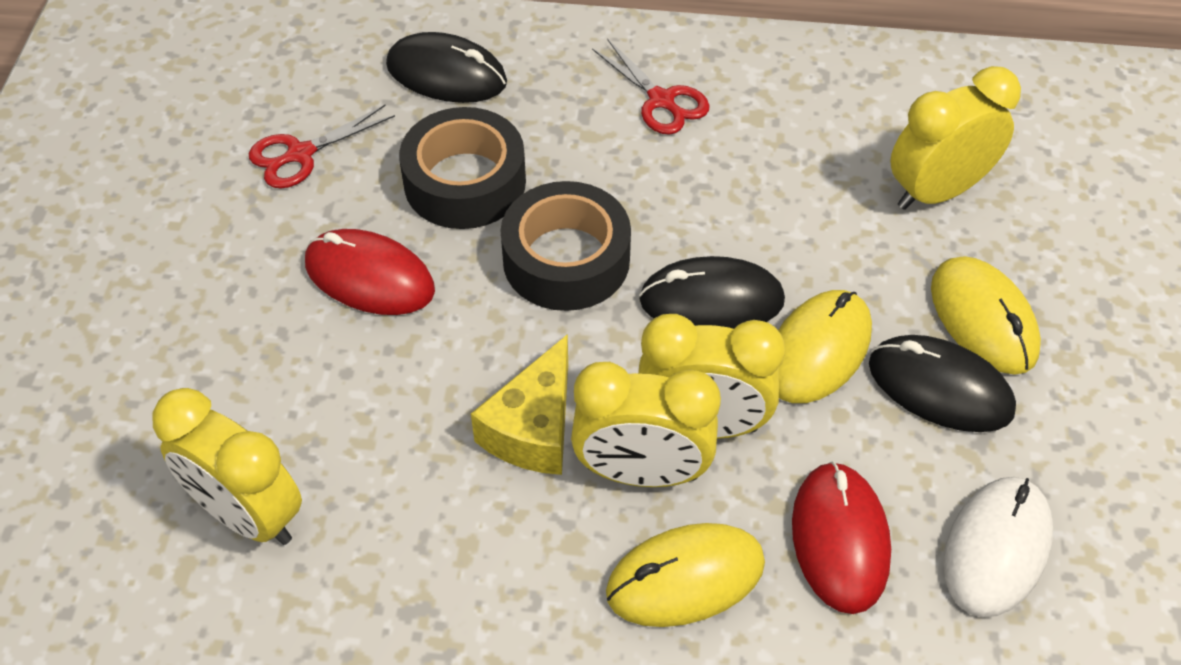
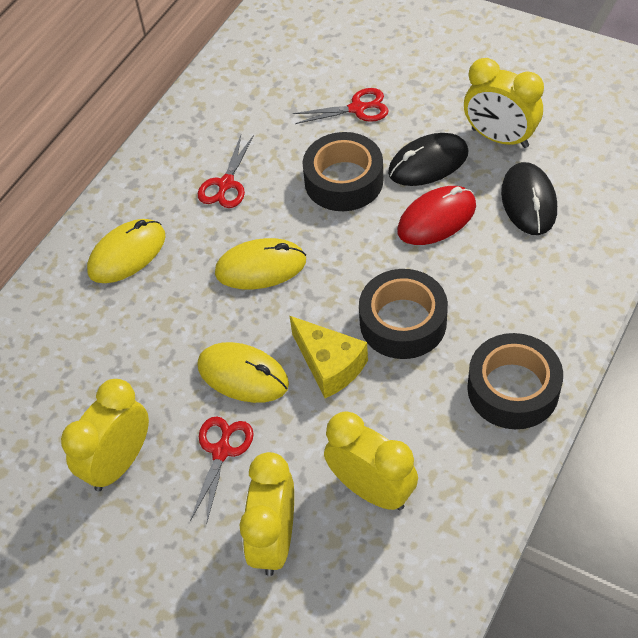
black mouse: 3 -> 2
black tape: 2 -> 3
red mouse: 2 -> 1
red scissors: 2 -> 3
white mouse: 1 -> 0

